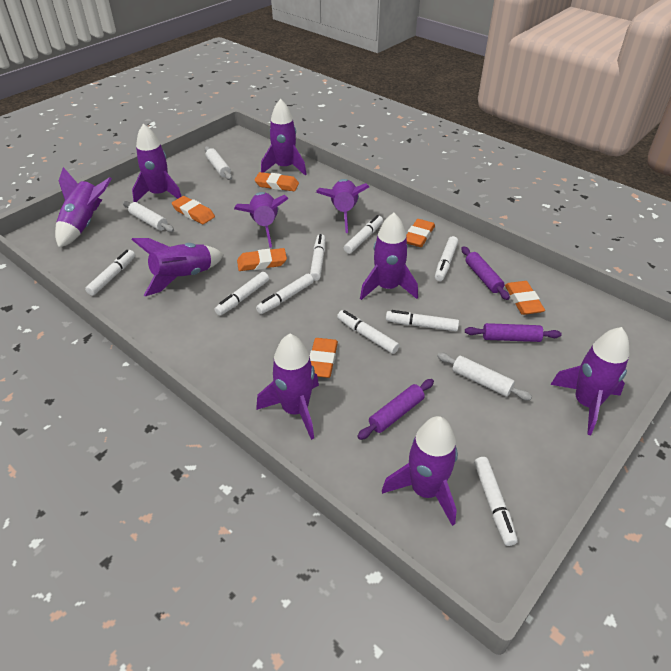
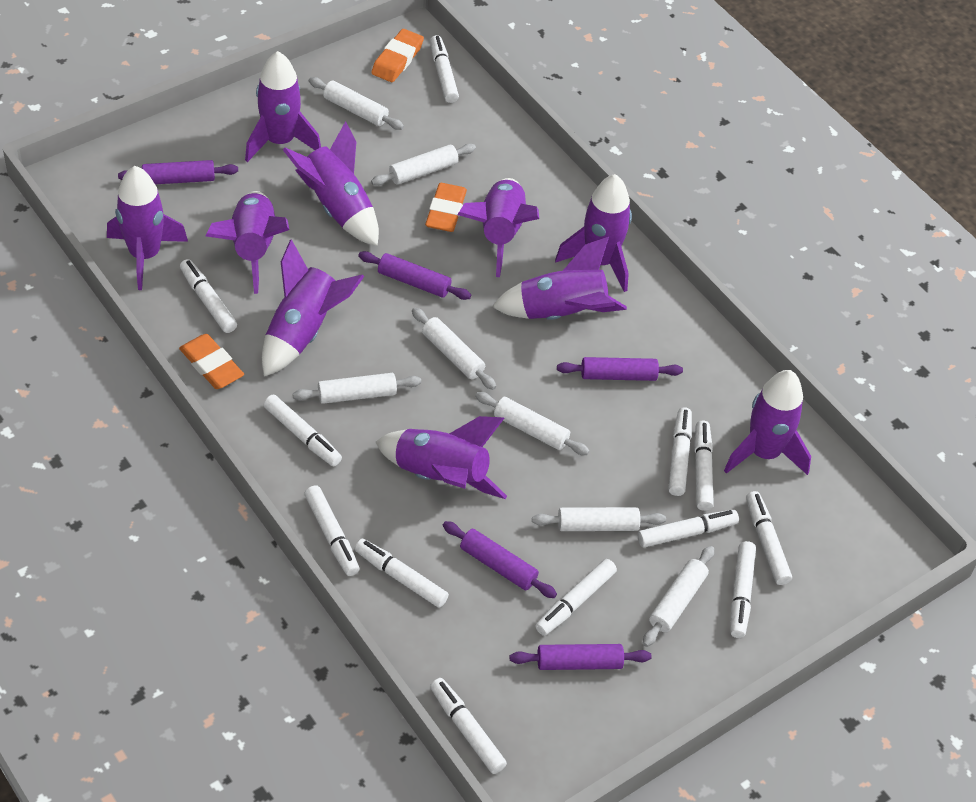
orange eraser: 6 -> 3
purple rolling pin: 3 -> 5
white marker: 9 -> 12
white rolling pin: 3 -> 7

